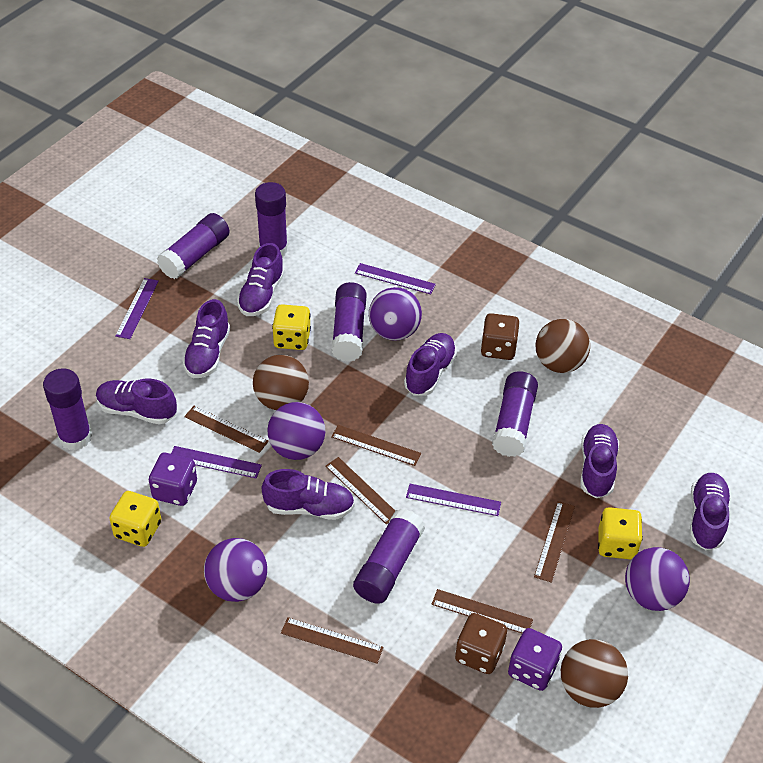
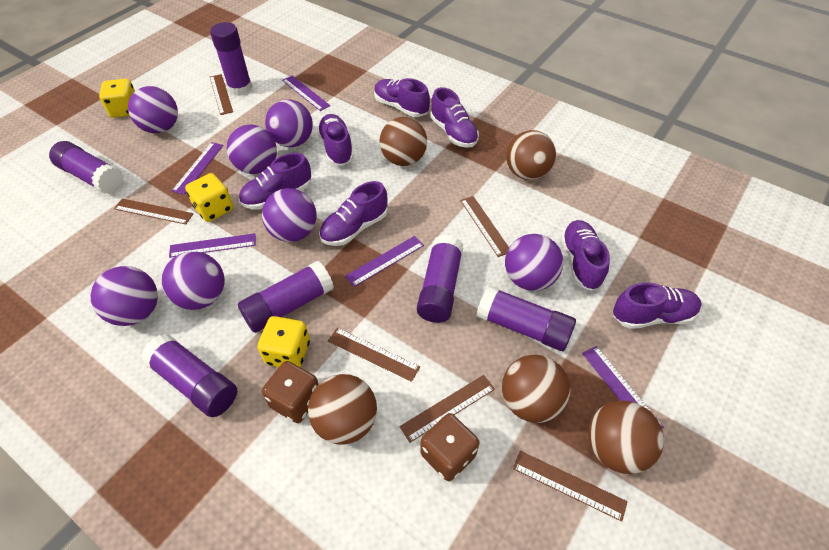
brown ball: 3 -> 5
purple ball: 4 -> 7
purple dice: 2 -> 0
purple ruler: 4 -> 5

